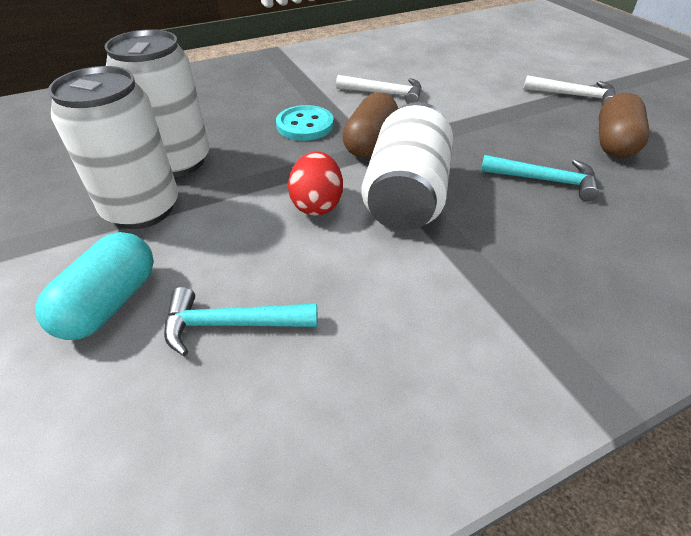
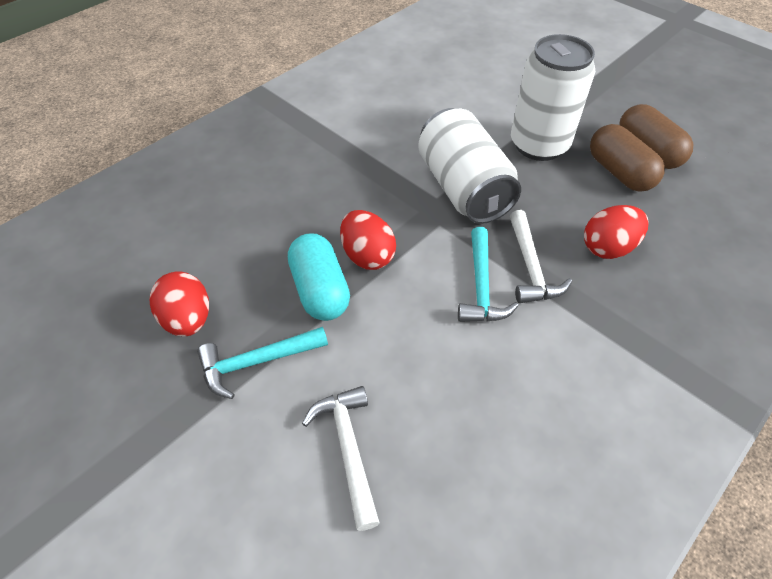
red egg: 1 -> 3
turquoise button: 1 -> 0
white can: 3 -> 2

